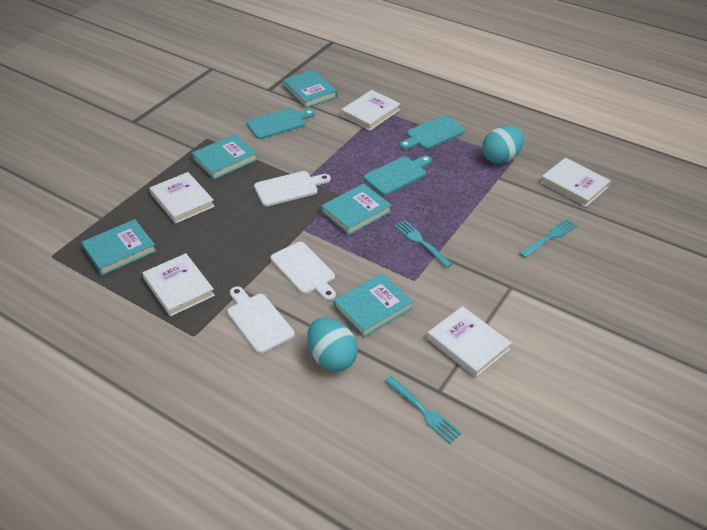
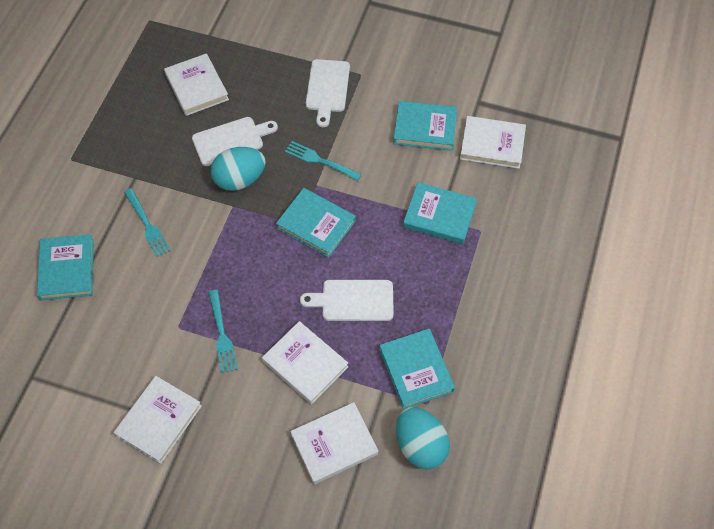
turquoise cutting board: 3 -> 0

